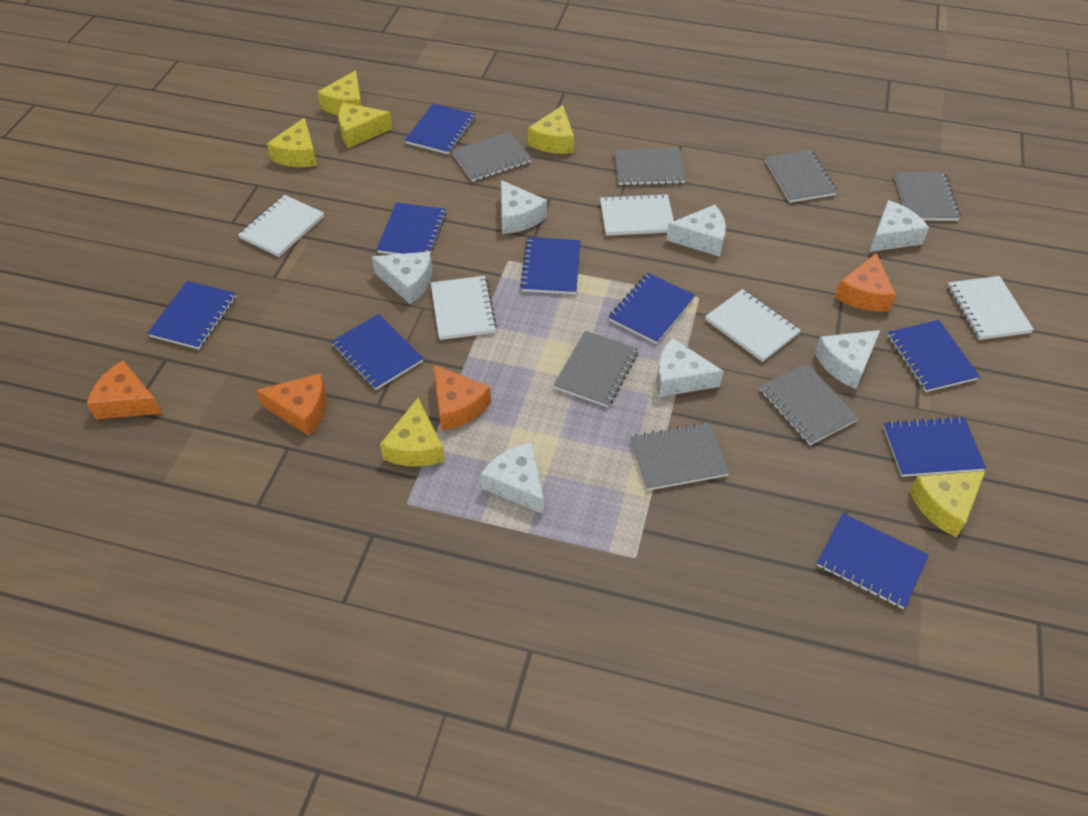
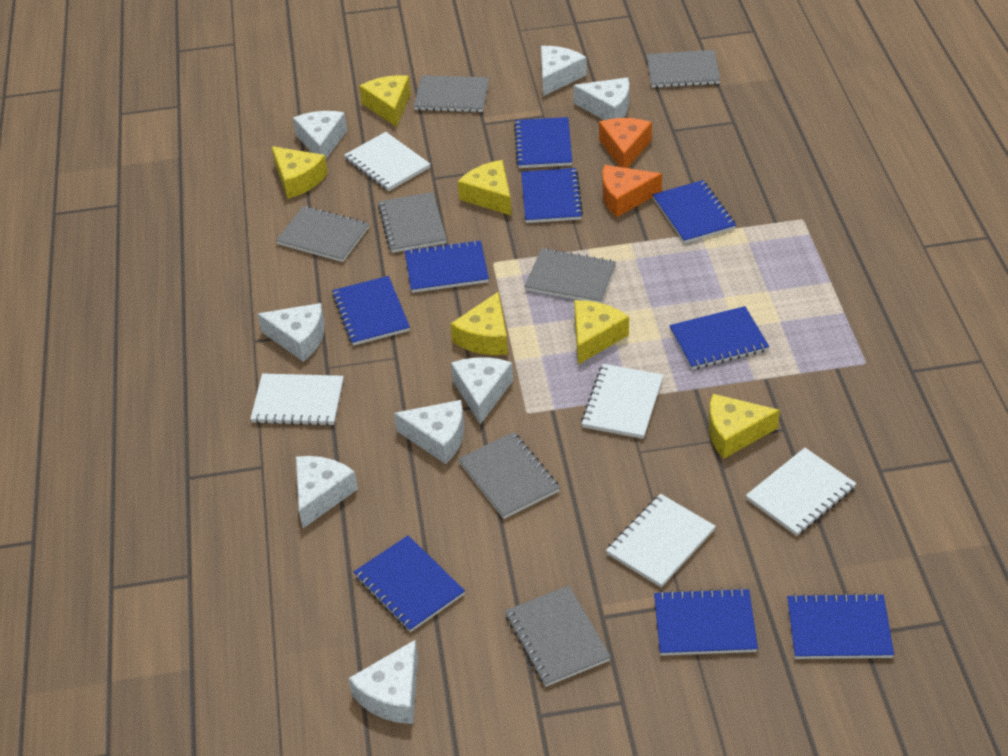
orange cheese: 4 -> 2
white cheese: 7 -> 8

